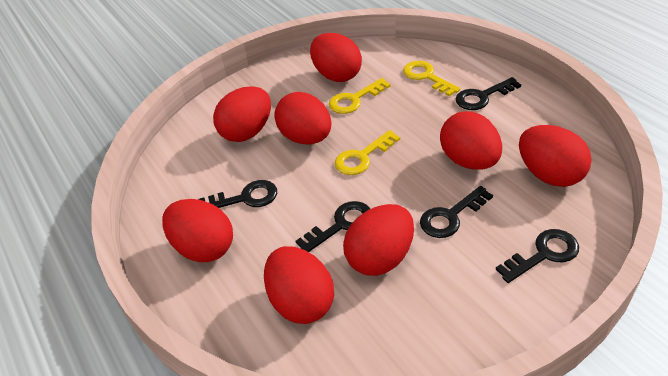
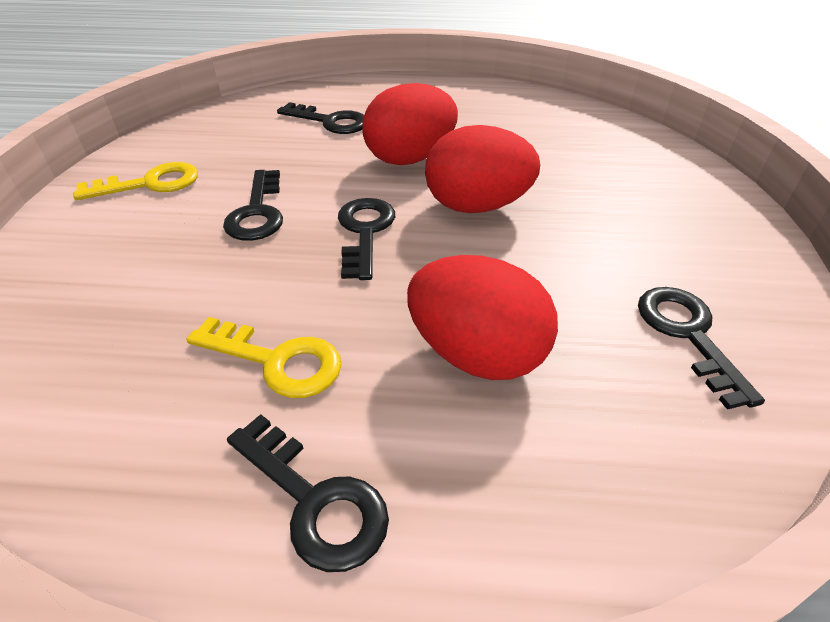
red egg: 8 -> 3
yellow key: 3 -> 2

